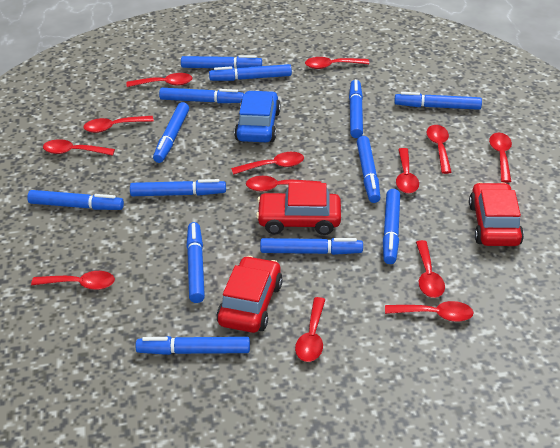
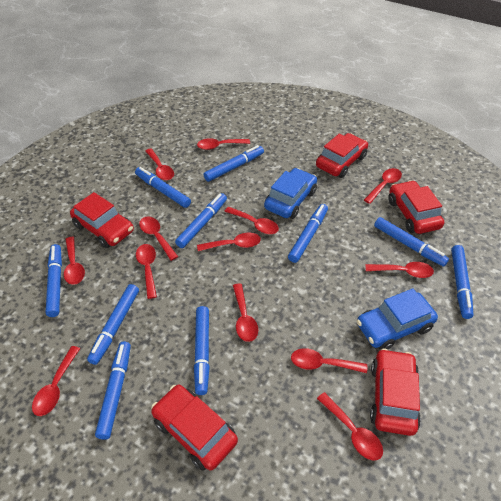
blue car: 1 -> 2
blue marker: 13 -> 10
red car: 3 -> 5

